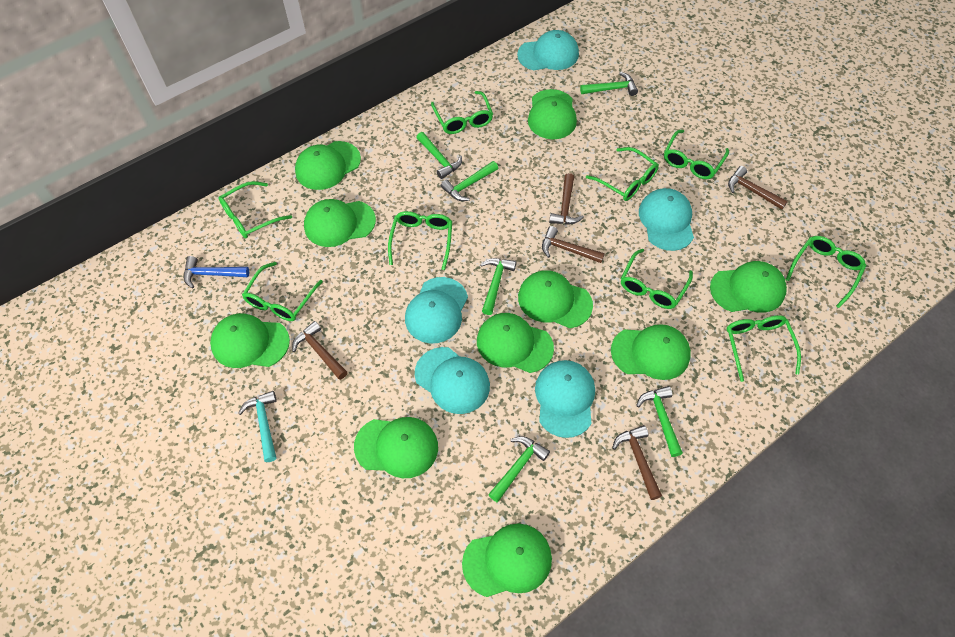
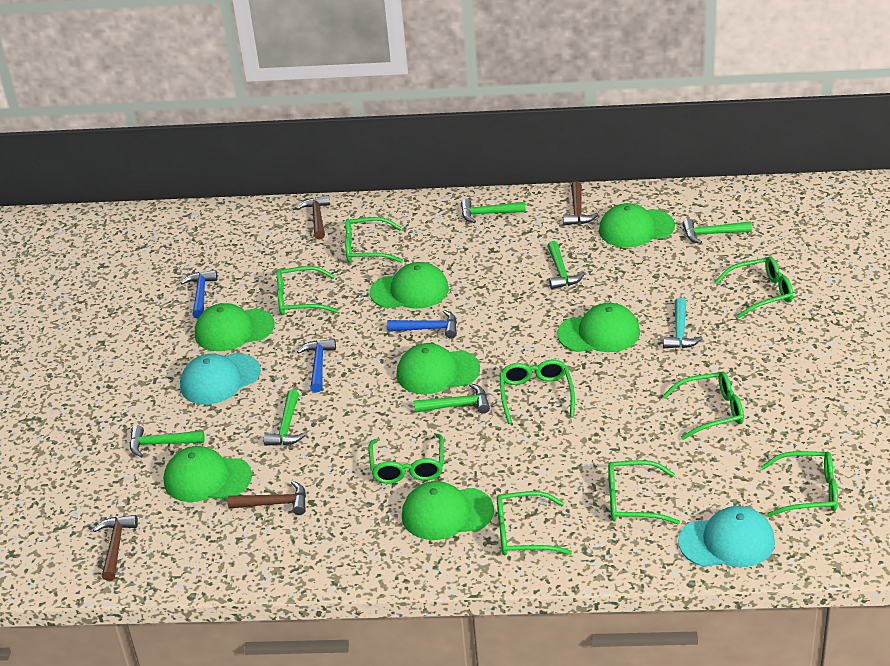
blue hammer: 1 -> 3
brown hammer: 5 -> 4
green cap: 10 -> 7
turquoise cap: 5 -> 2

